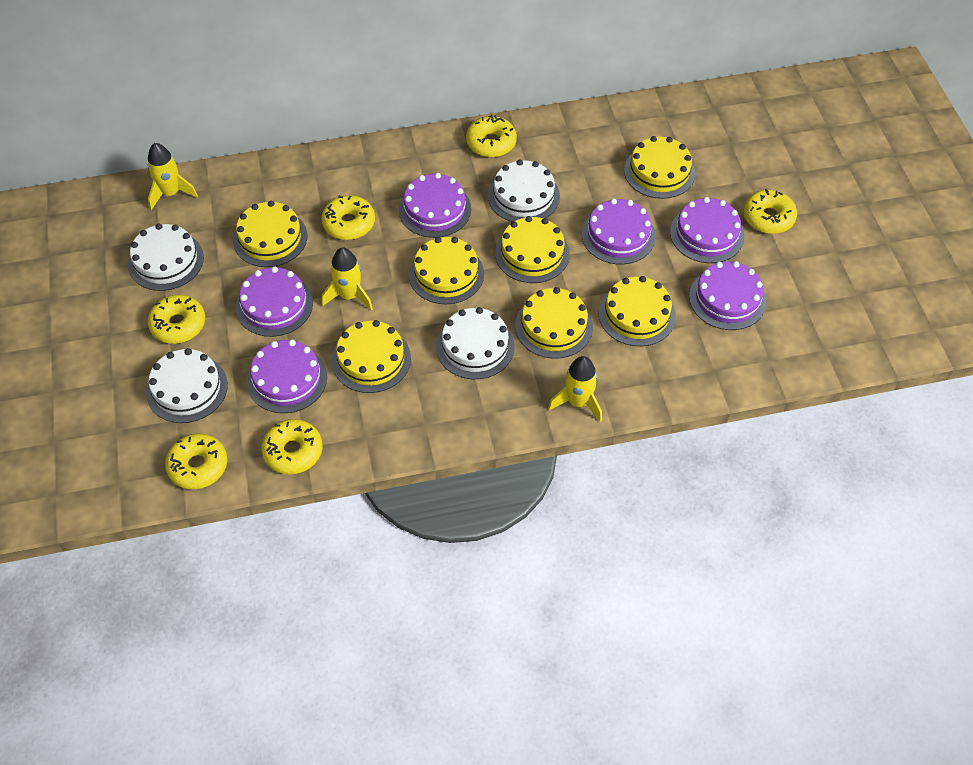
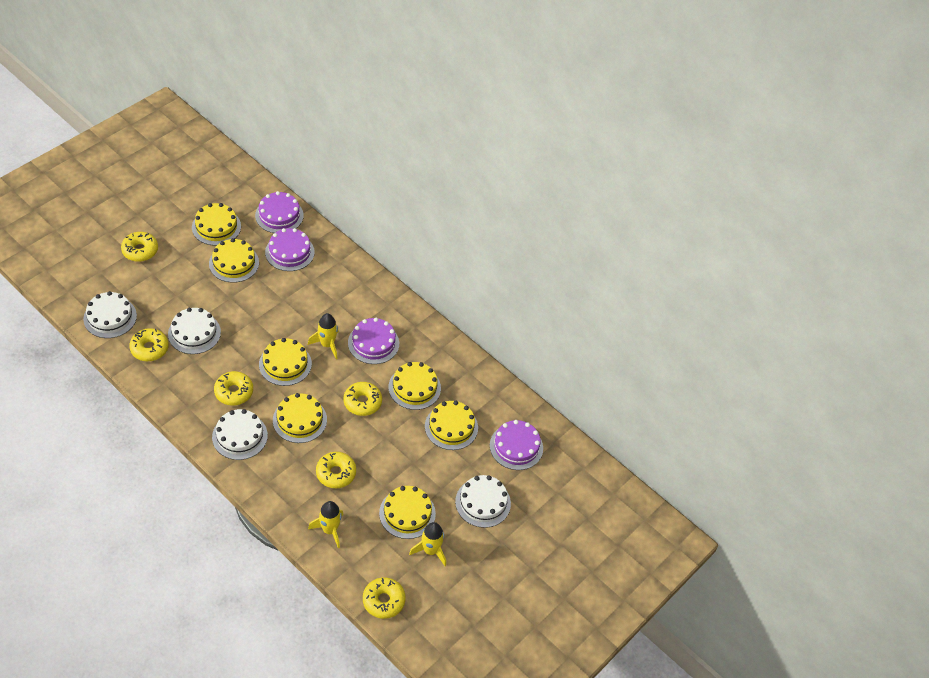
purple cake: 6 -> 4

